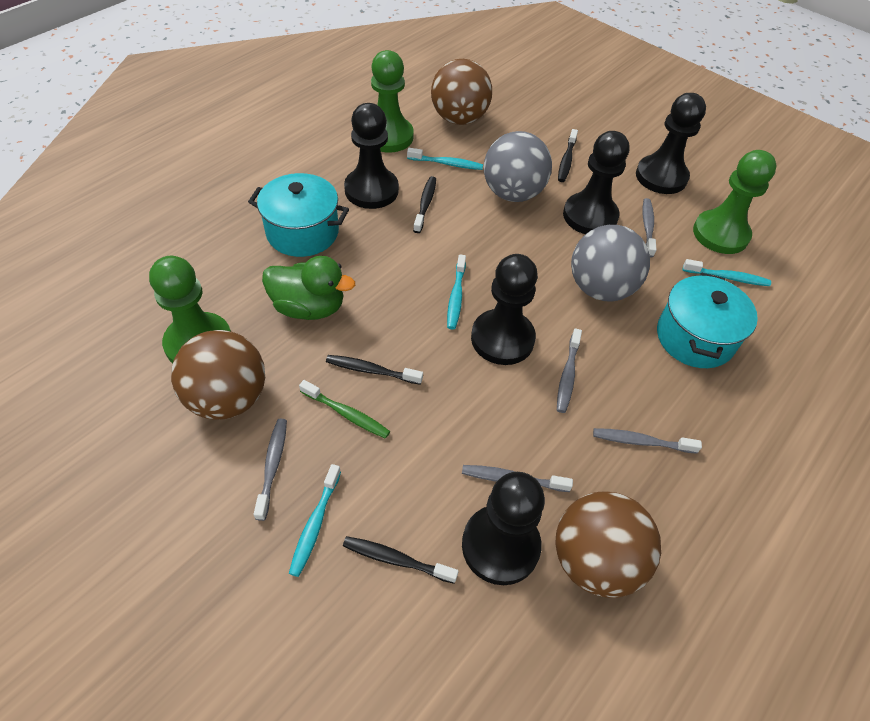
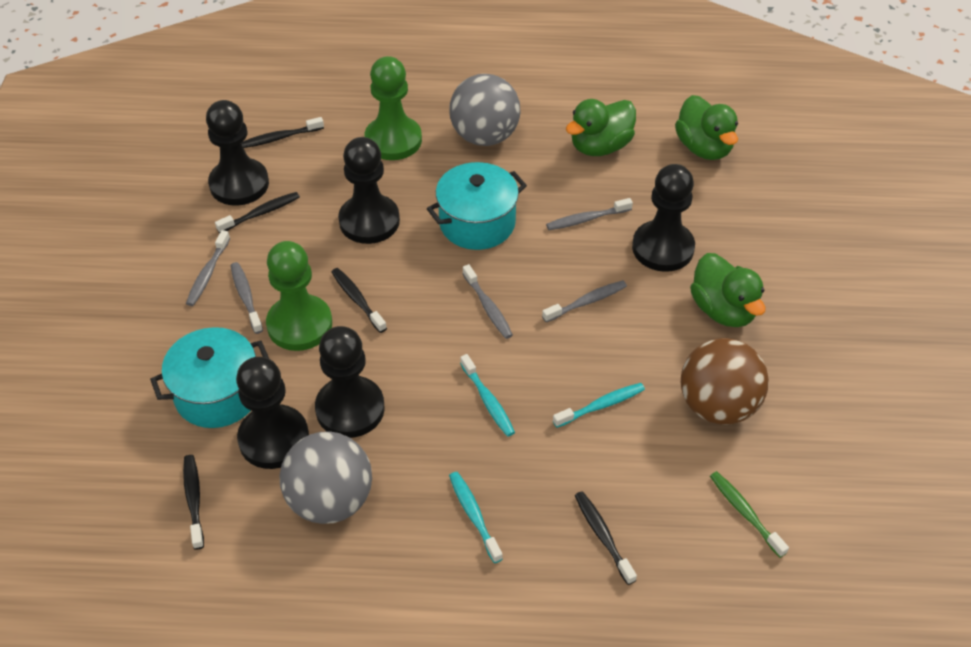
black toothbrush: 4 -> 5
brown ball: 3 -> 1
green duck: 1 -> 3
green pawn: 3 -> 2
turquoise toothbrush: 4 -> 3

